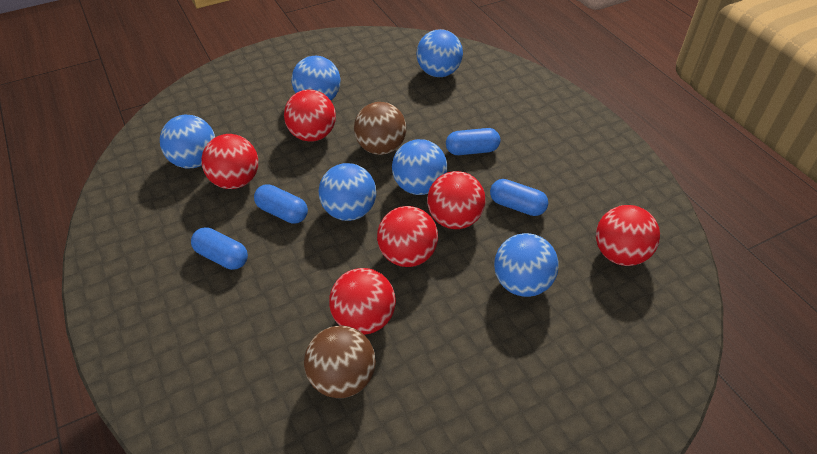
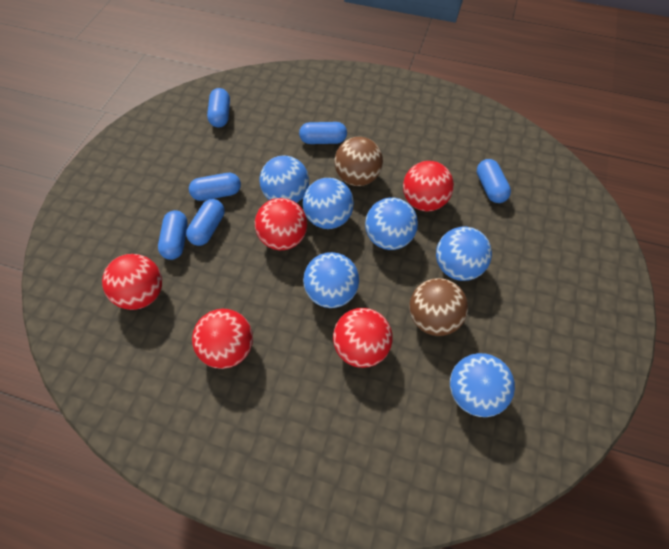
blue capsule: 4 -> 6
red ball: 6 -> 5

